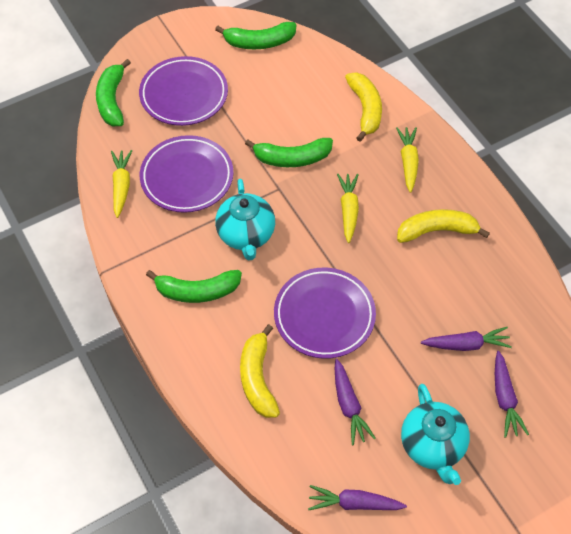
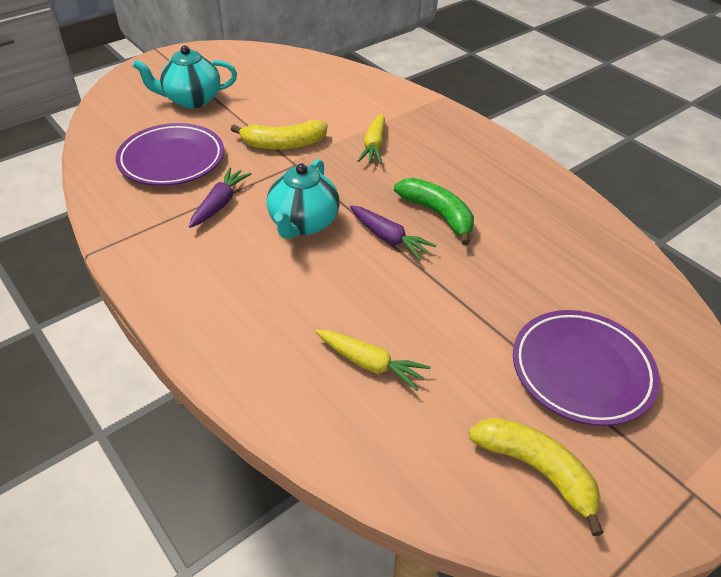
green banana: 4 -> 1
purple carrot: 4 -> 2
purple plate: 3 -> 2
yellow banana: 3 -> 2
yellow carrot: 3 -> 2

